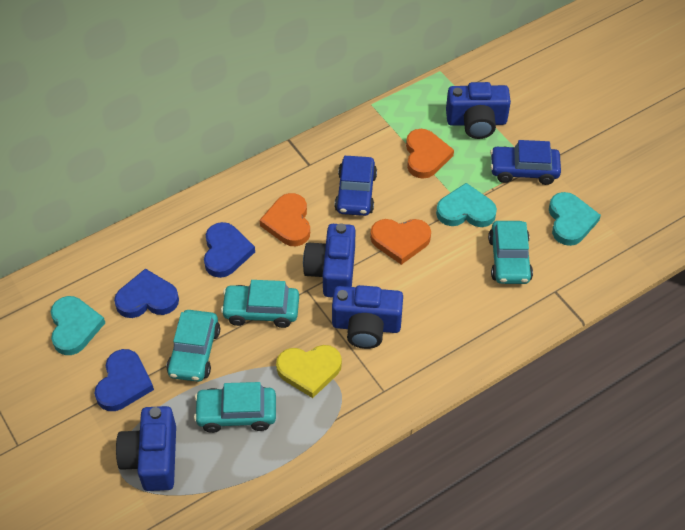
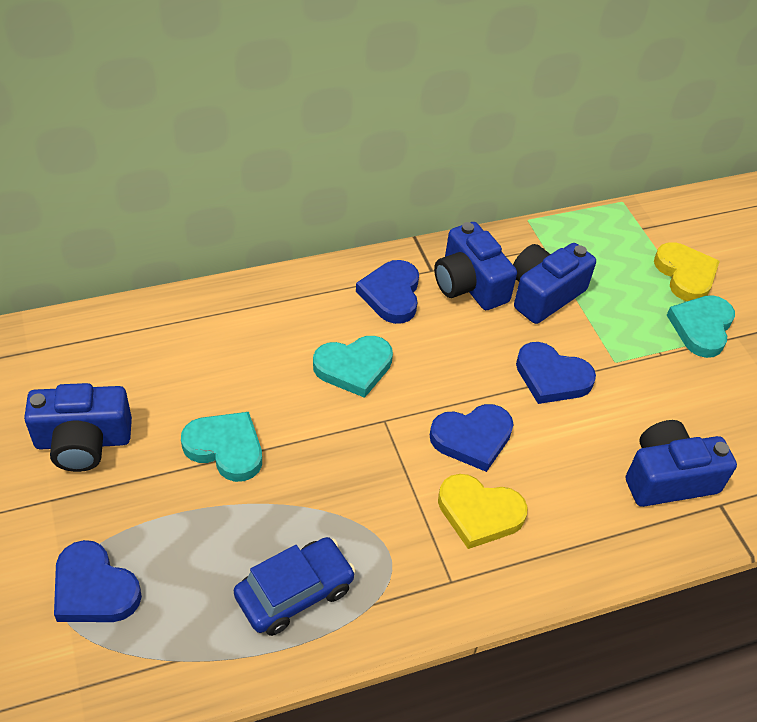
blue car: 2 -> 1
blue heart: 3 -> 4
orange heart: 3 -> 0
turquoise car: 4 -> 0
yellow heart: 1 -> 2

